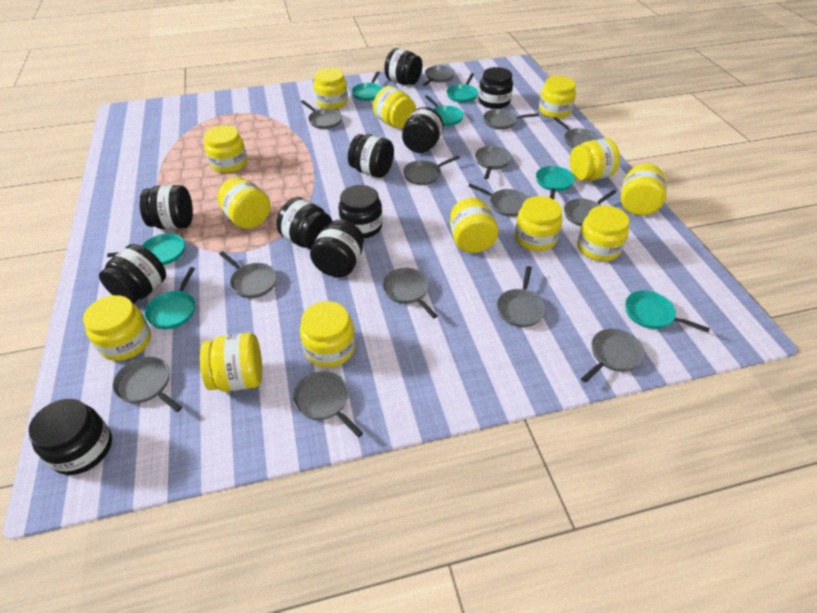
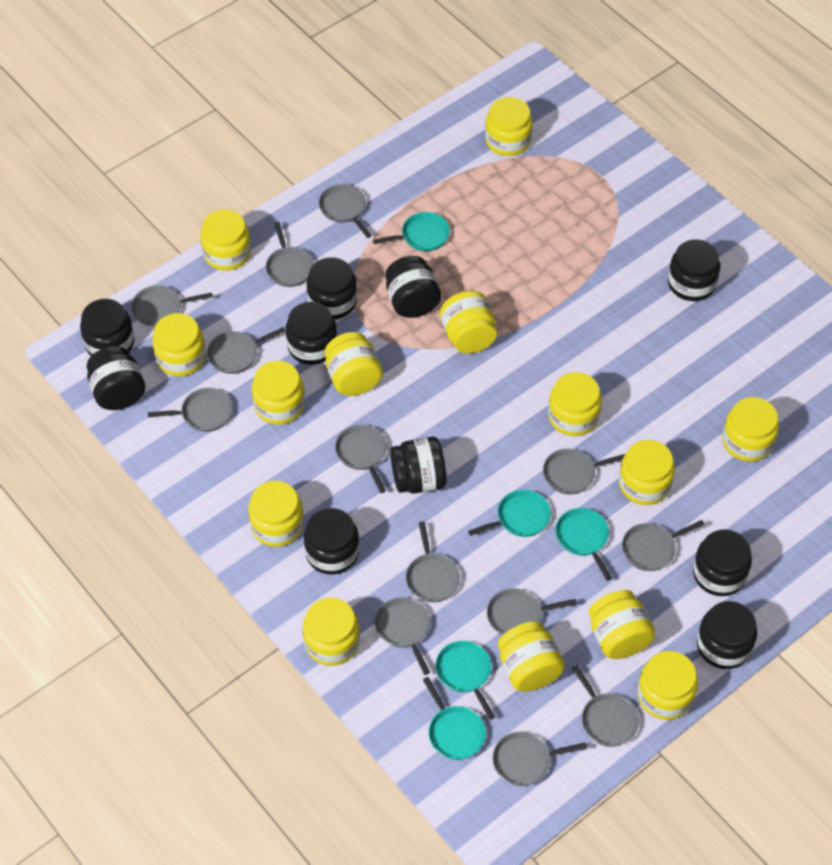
grey pan: 14 -> 13
turquoise pan: 7 -> 5
yellow jar: 13 -> 14

